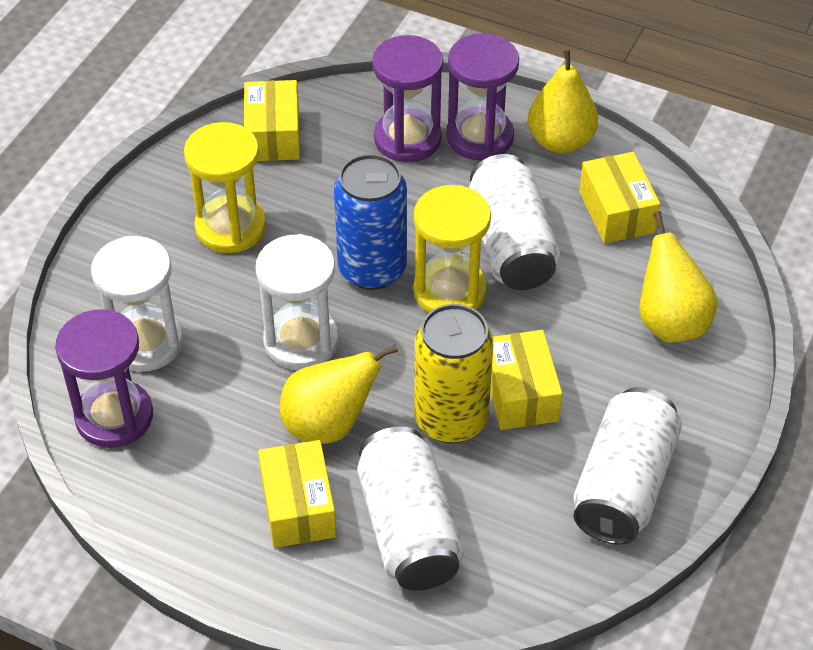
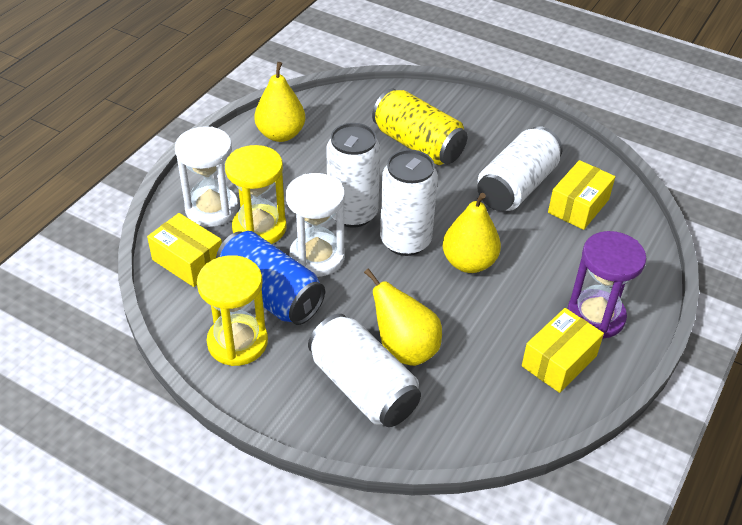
purple hourglass: 3 -> 1
white can: 3 -> 4
yellow box: 4 -> 3

